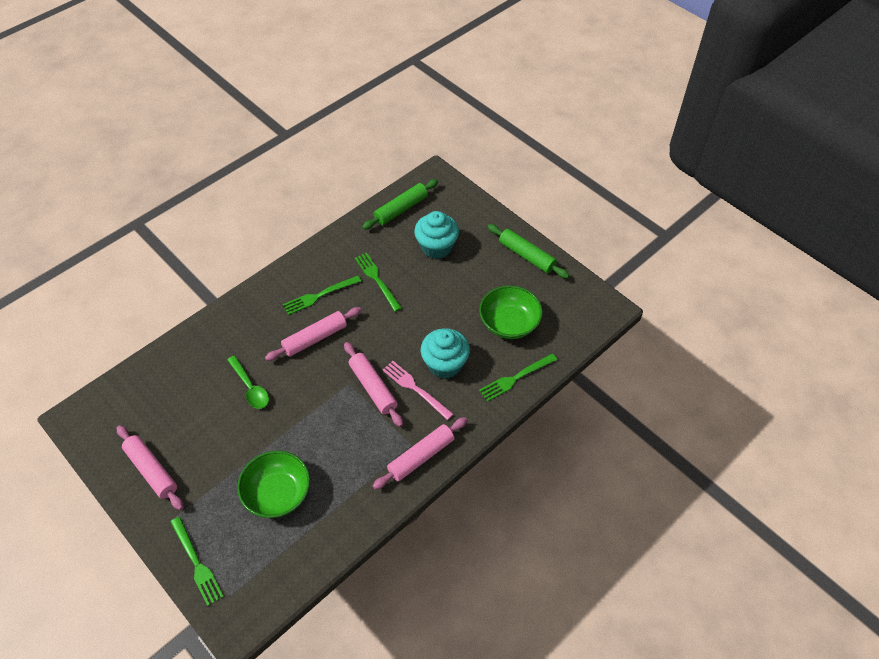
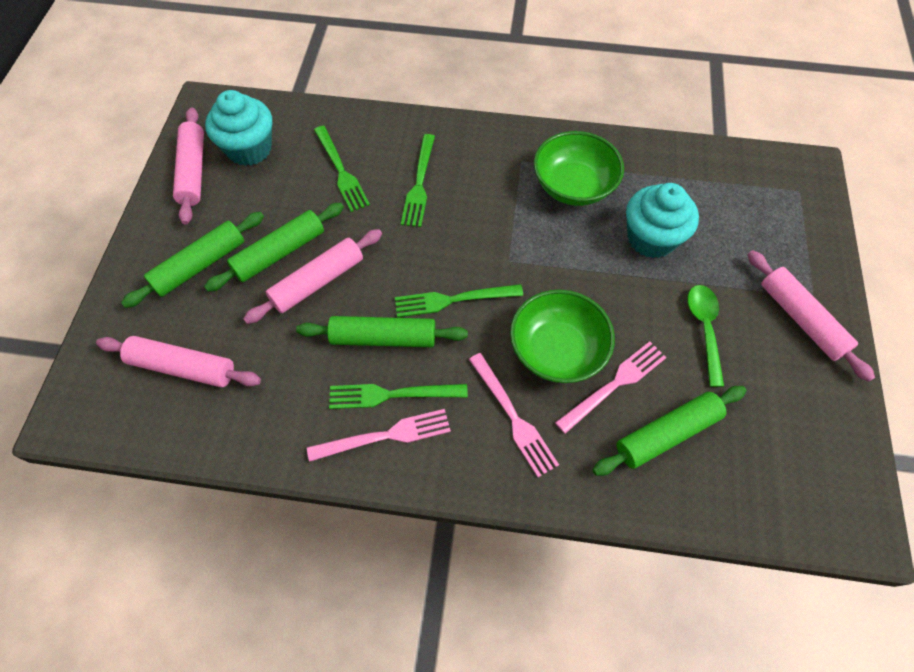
green rolling pin: 2 -> 4
pink fork: 1 -> 3

